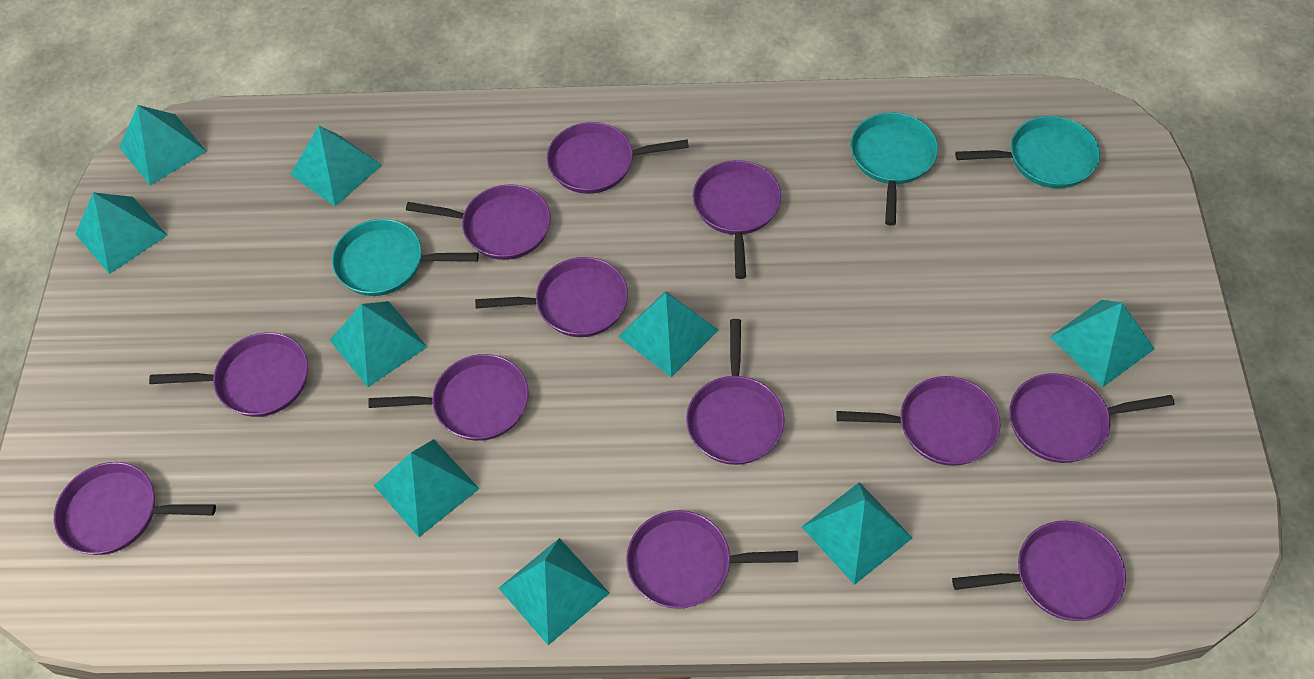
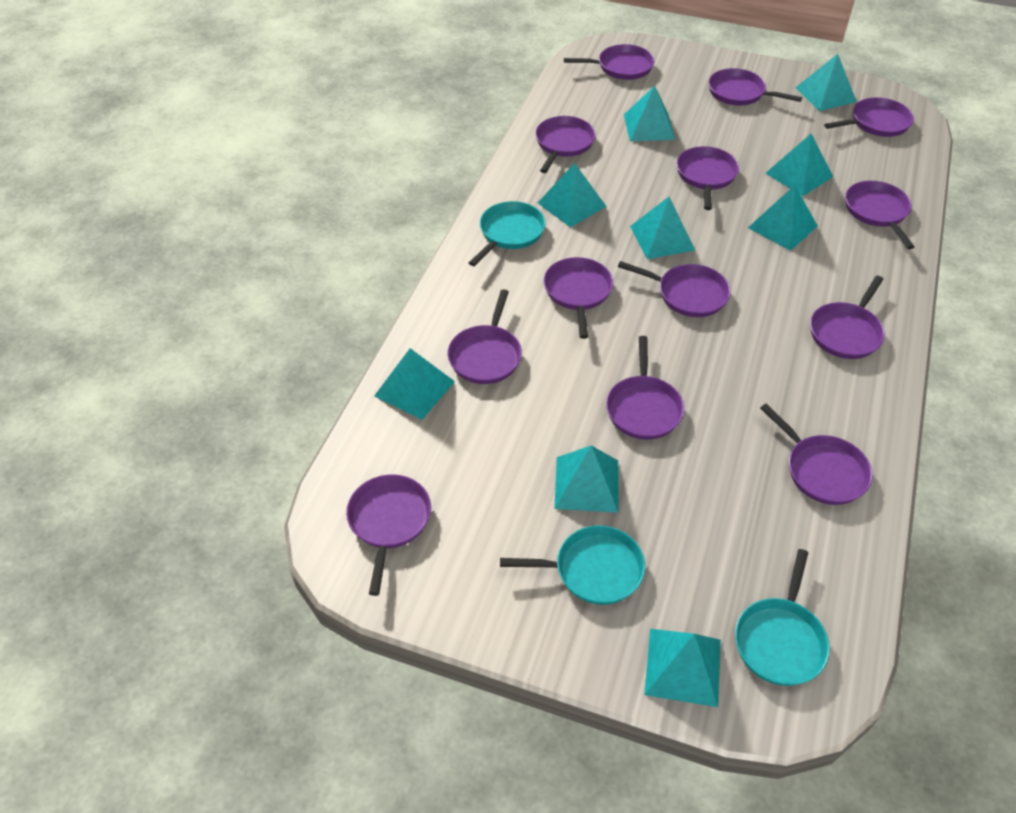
purple pan: 12 -> 13

